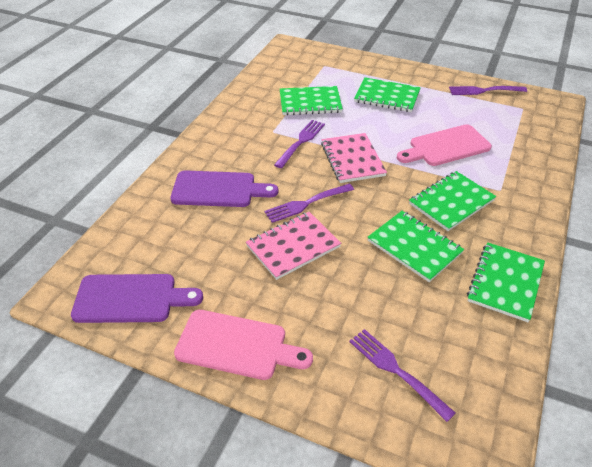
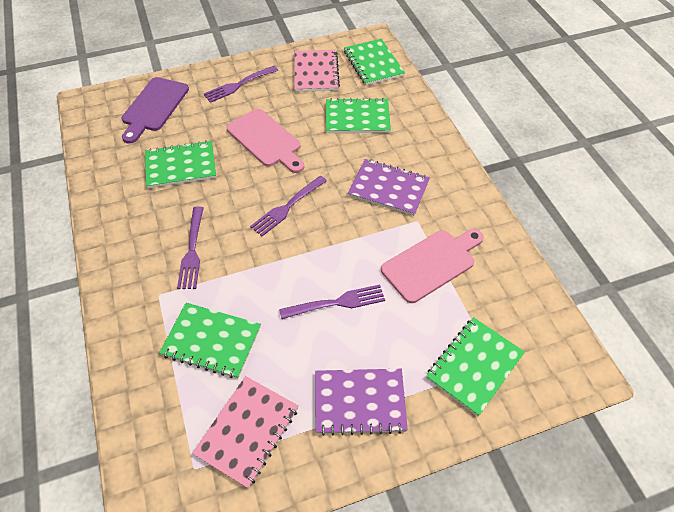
purple cutting board: 2 -> 1
purple notebook: 0 -> 2

